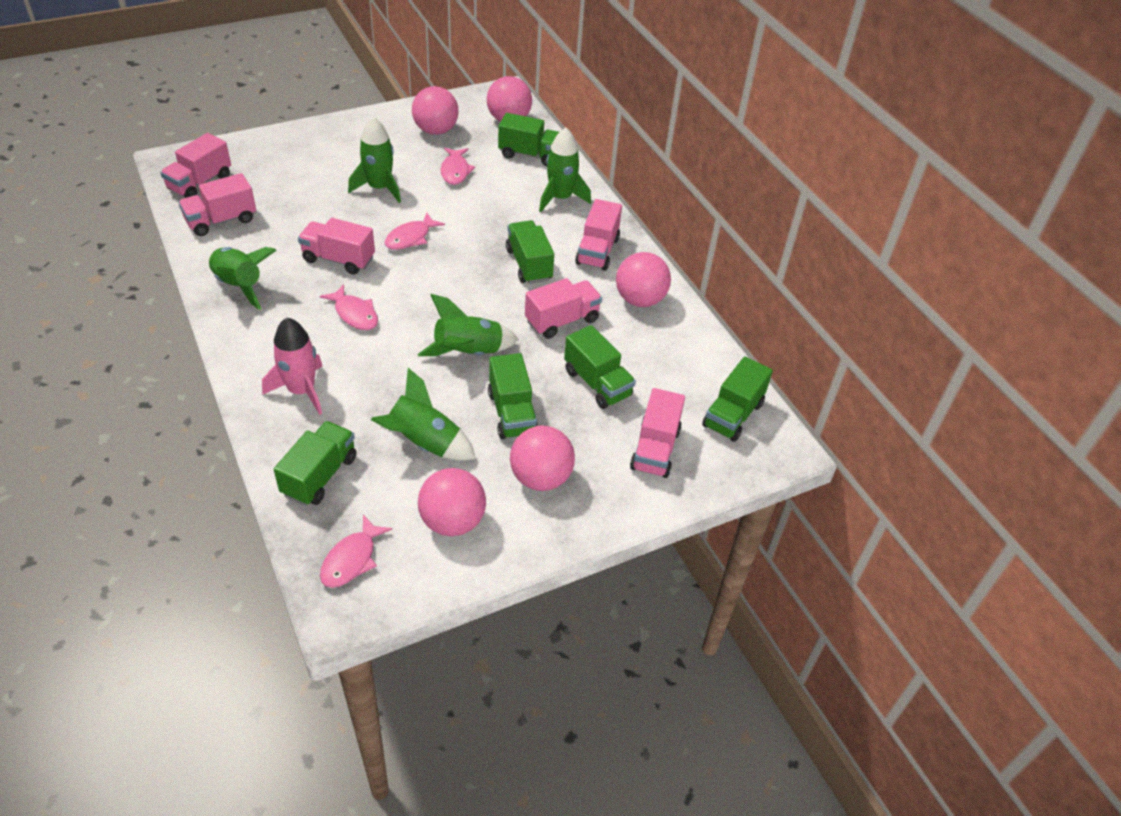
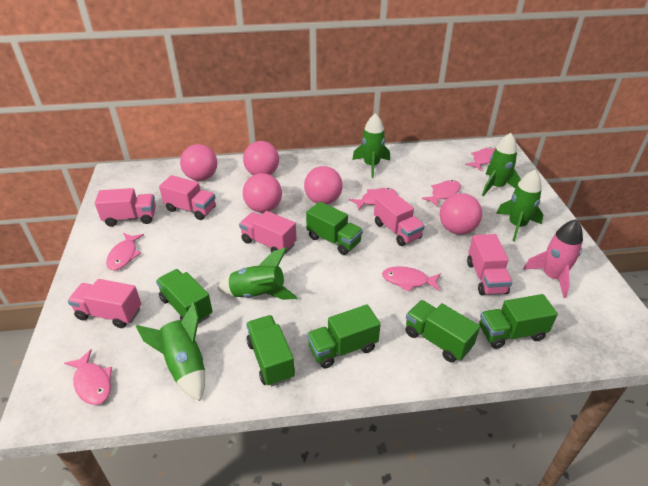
pink fish: 4 -> 6

